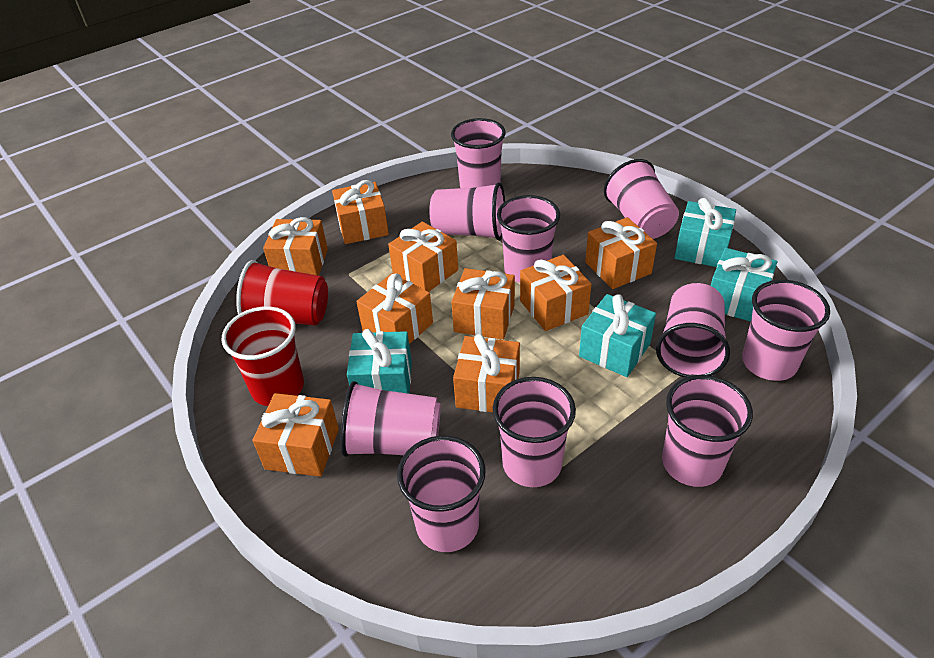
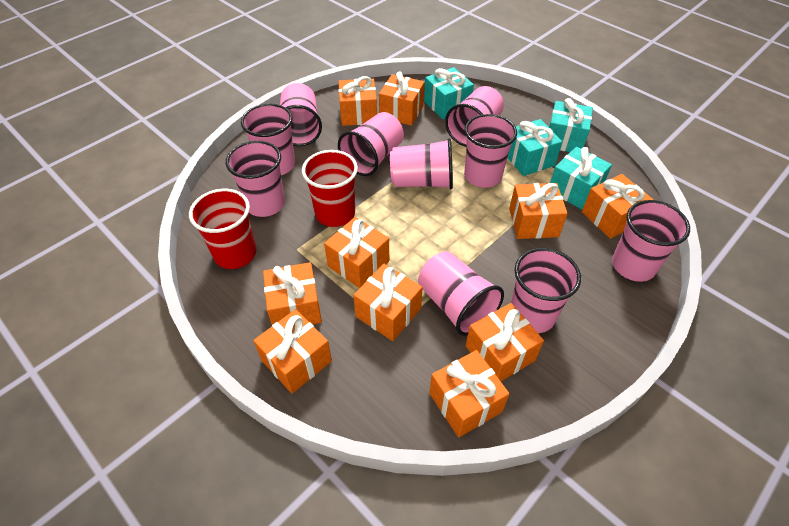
orange gift: 9 -> 10

